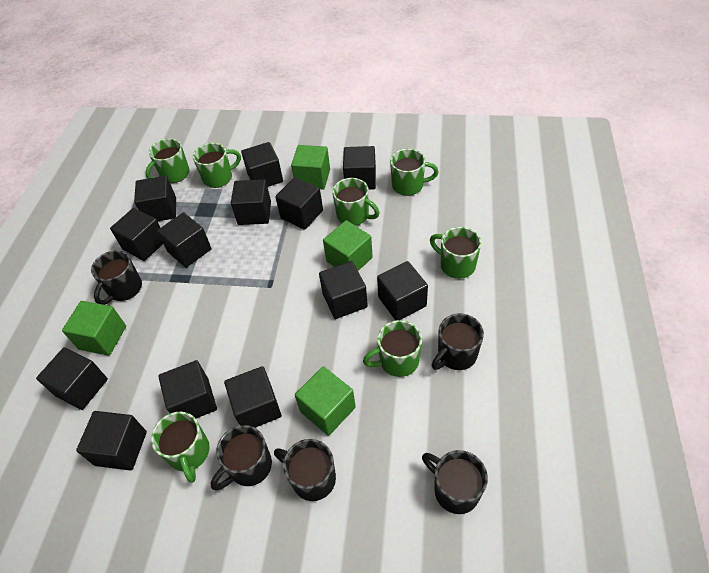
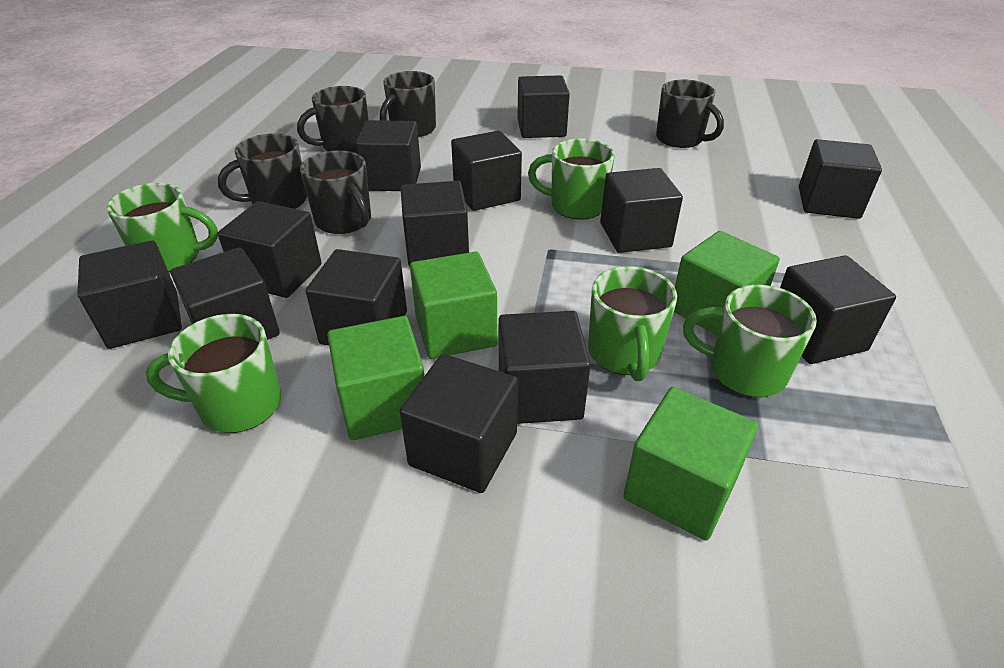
green mug: 7 -> 5

